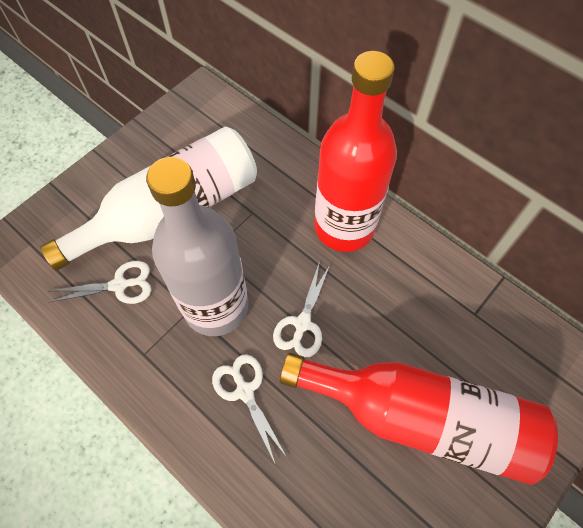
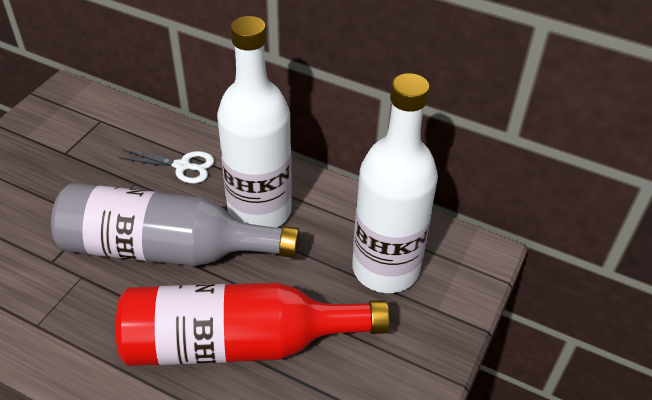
red bottle: 2 -> 1
white bottle: 1 -> 2
white scissors: 3 -> 1

